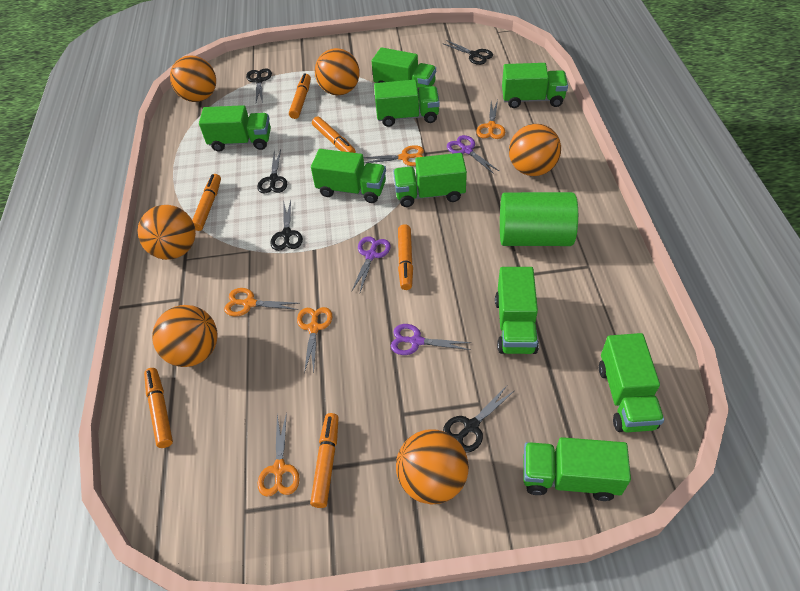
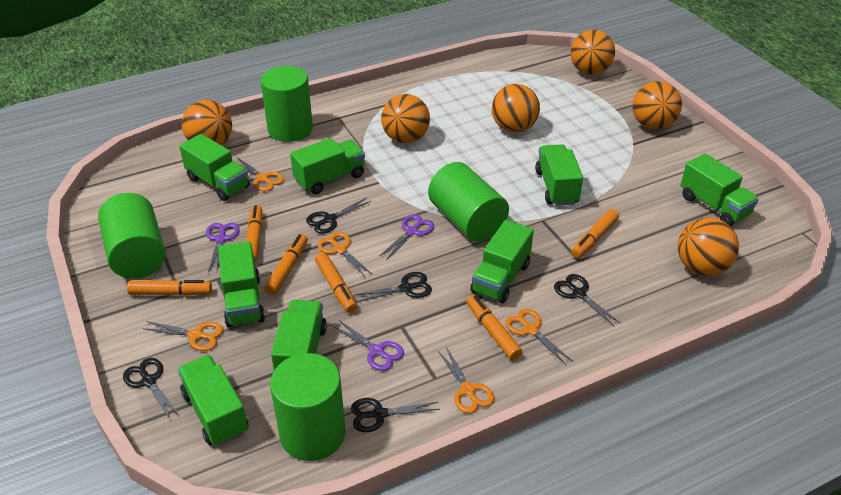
green cylinder: 1 -> 4
green truck: 9 -> 8

